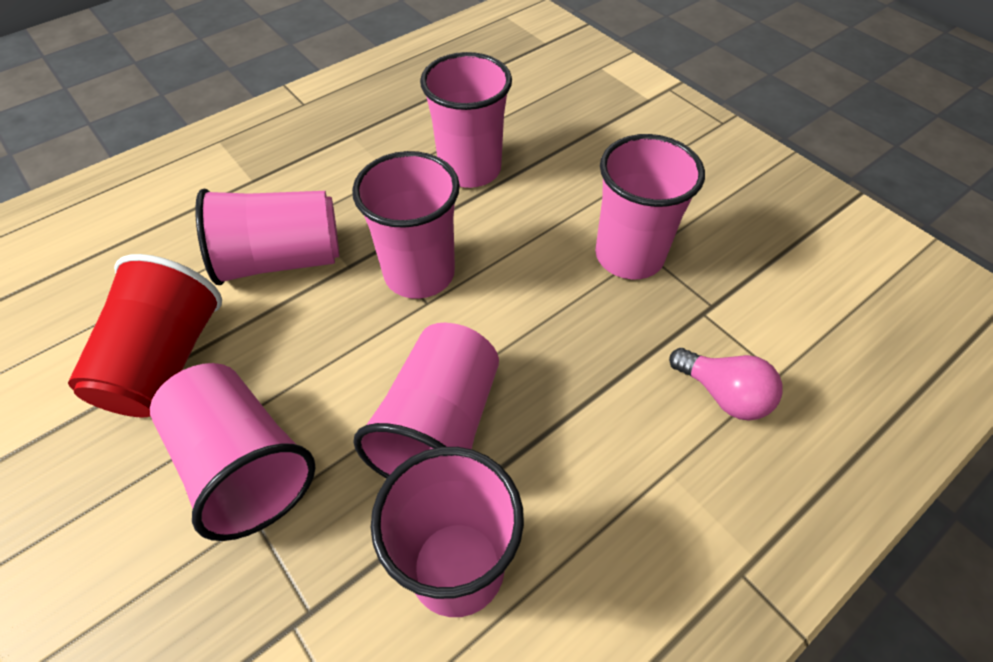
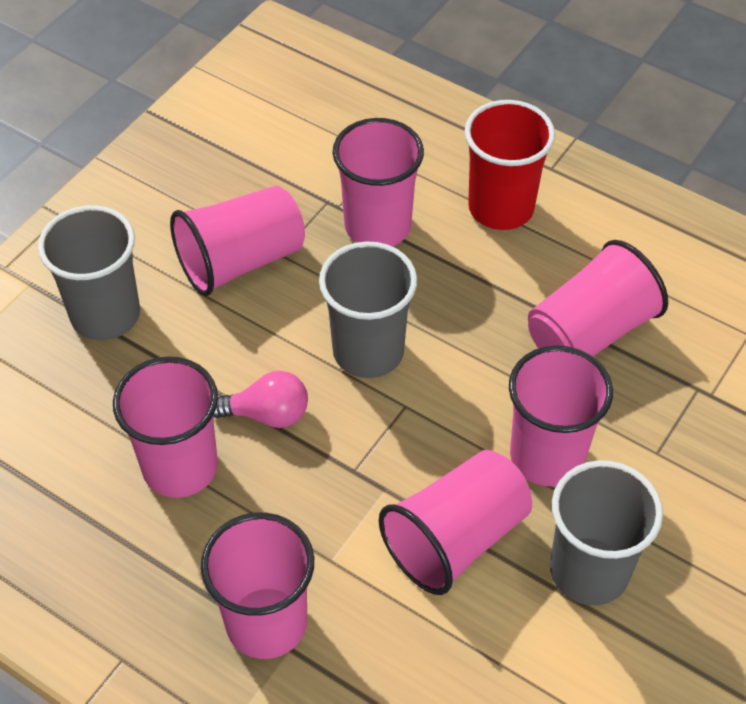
grey cup: 0 -> 3

